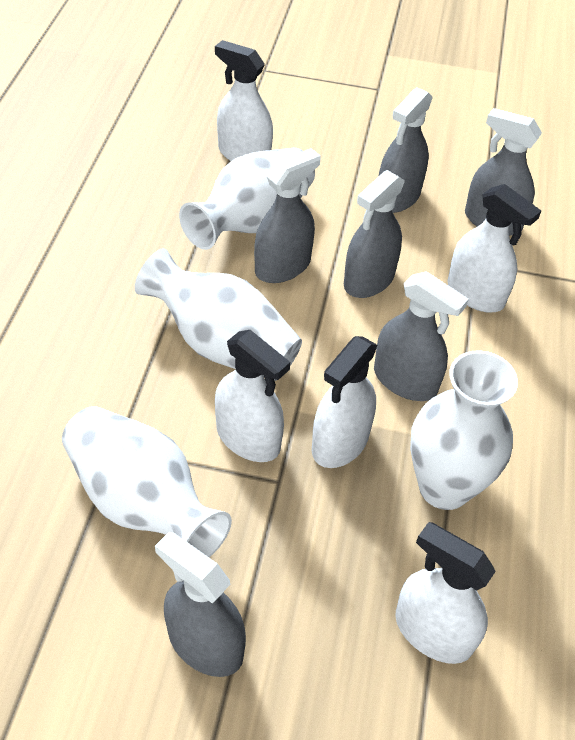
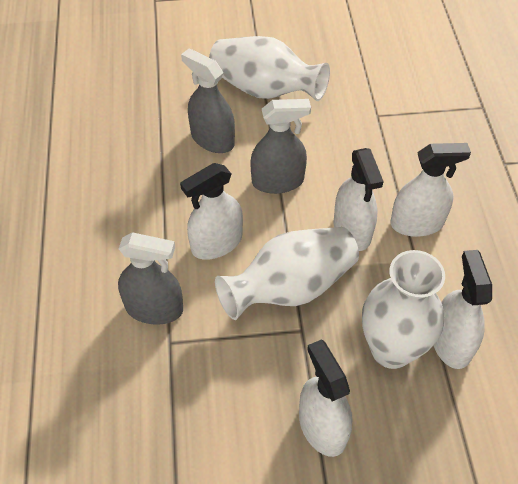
grey spray bottle: 6 -> 3
white vase: 4 -> 3

